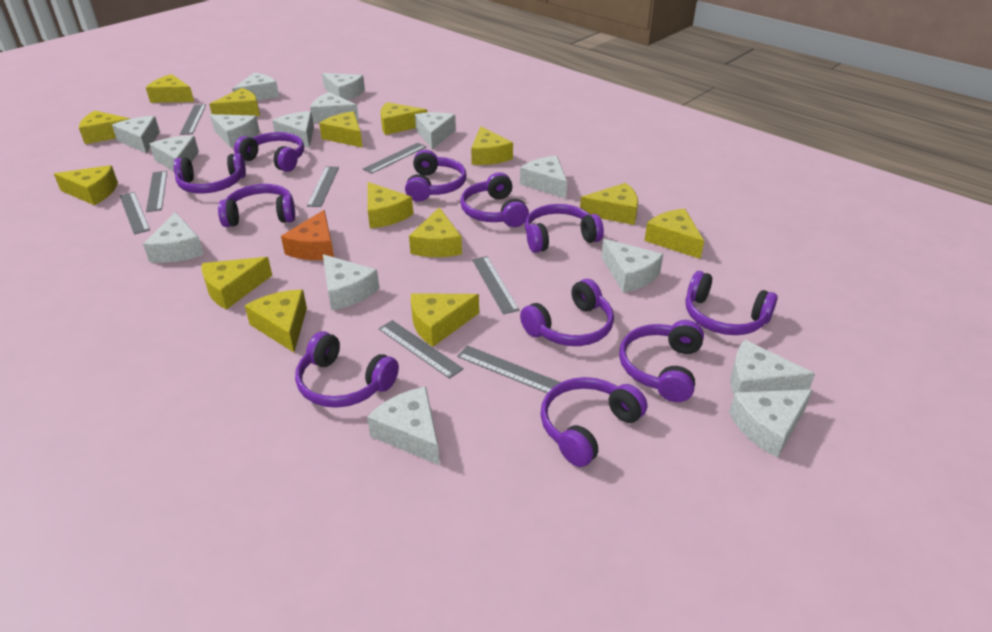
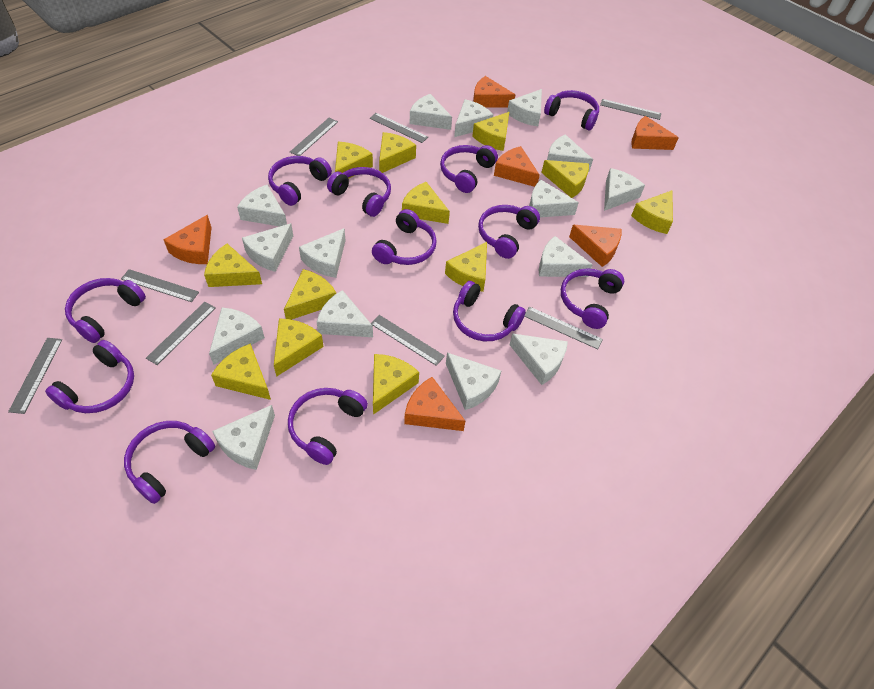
orange cheese: 1 -> 6
purple headphones: 11 -> 12
yellow cheese: 14 -> 12

